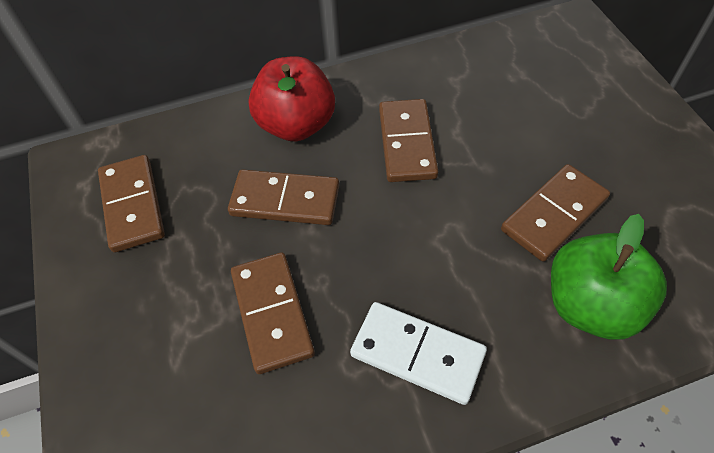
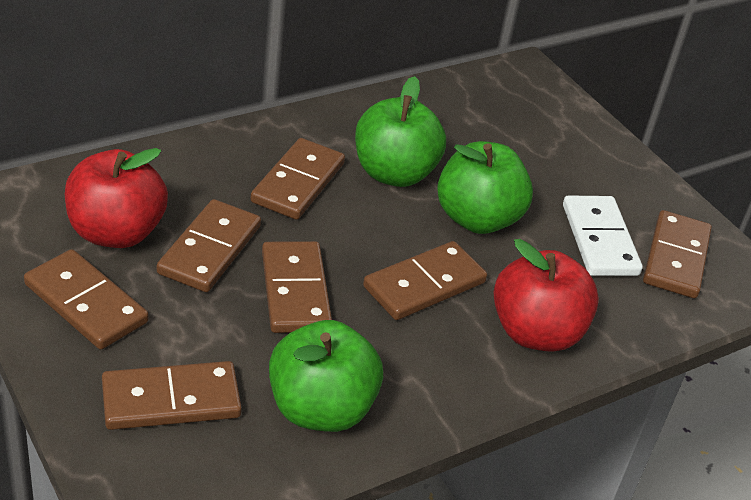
brown domino: 5 -> 7
green apple: 1 -> 3
red apple: 1 -> 2

